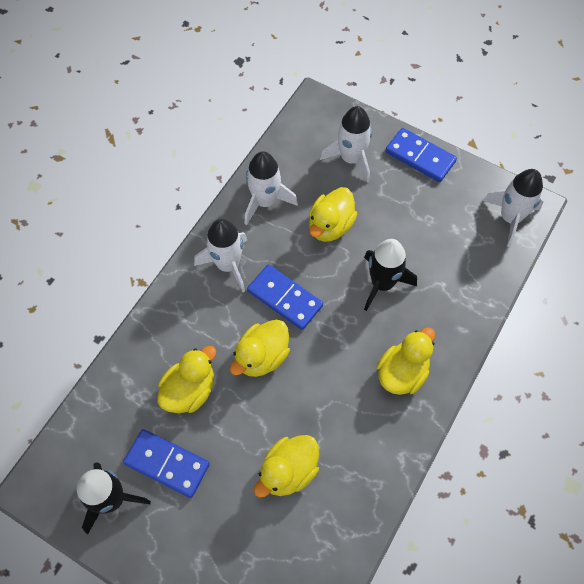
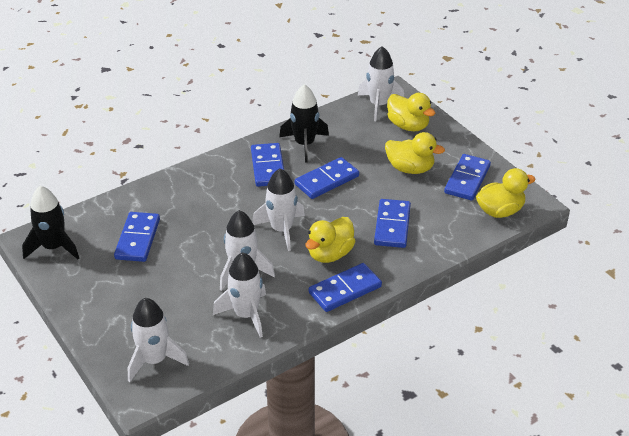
blue domino: 3 -> 6
white rocket: 4 -> 5
yellow duck: 5 -> 4

